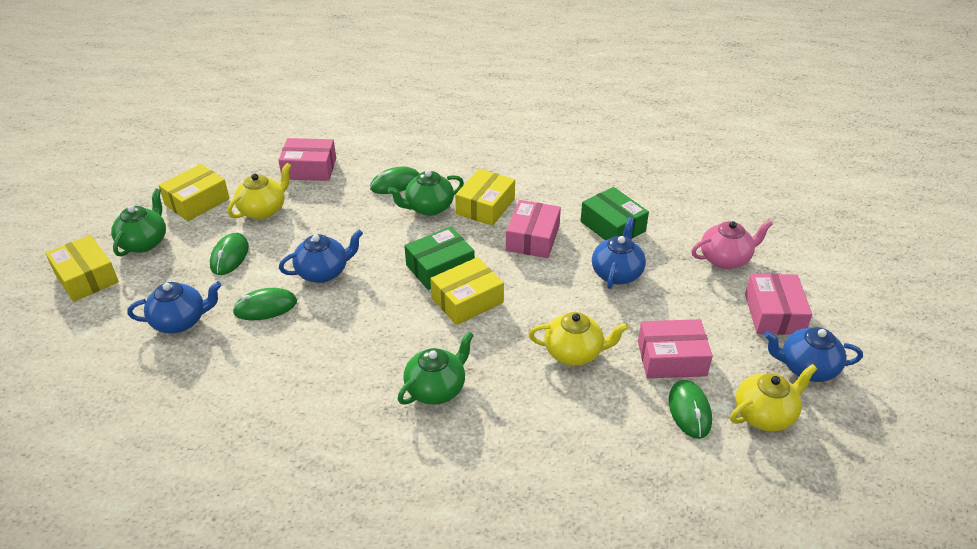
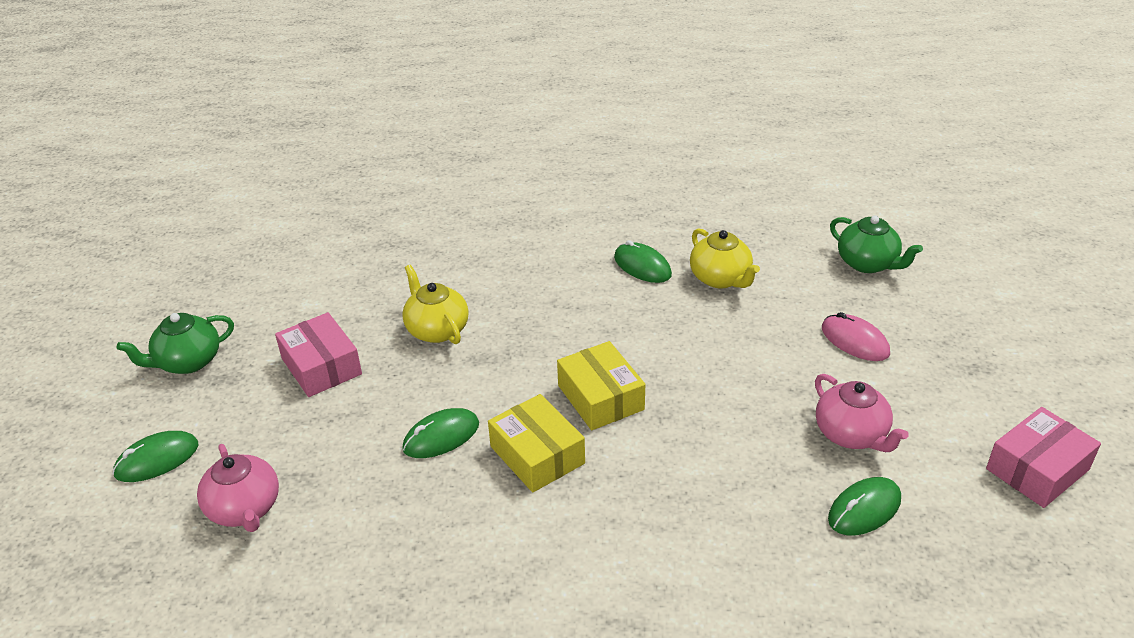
blue teapot: 4 -> 0
green box: 2 -> 0
green teapot: 3 -> 2
pink box: 4 -> 2
pink mouse: 0 -> 1
pink teapot: 1 -> 2
yellow box: 4 -> 2
yellow teapot: 3 -> 2

